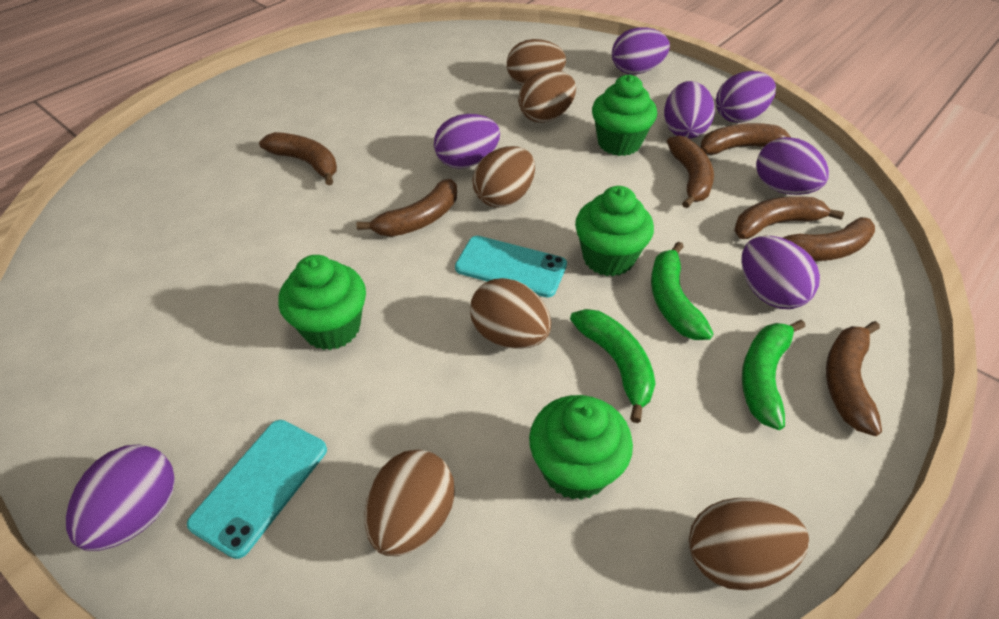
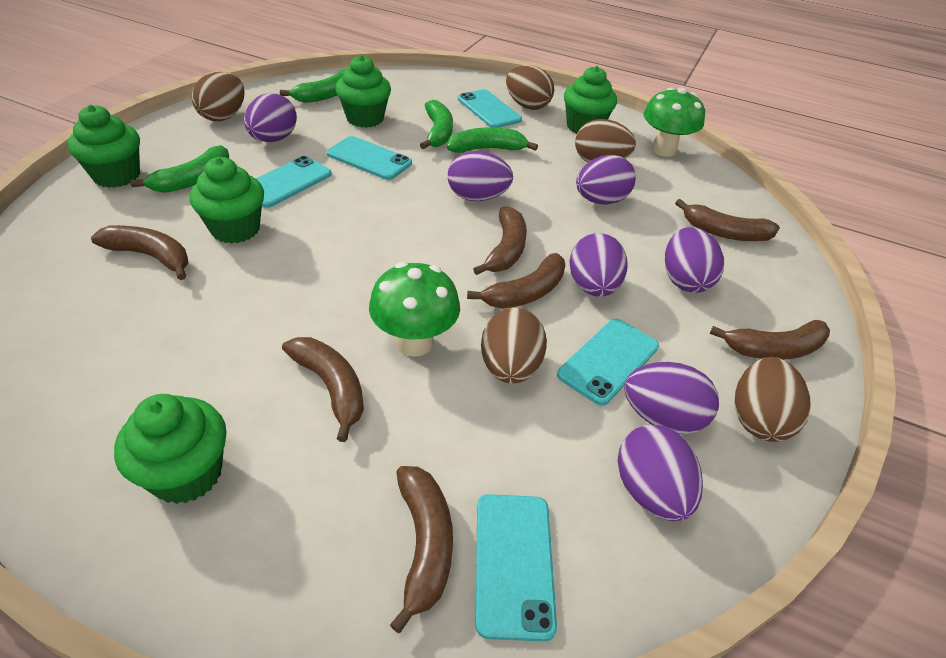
brown egg: 6 -> 5
green banana: 3 -> 4
green cupcake: 4 -> 5
green mushroom: 0 -> 2
turquoise phone: 2 -> 5

